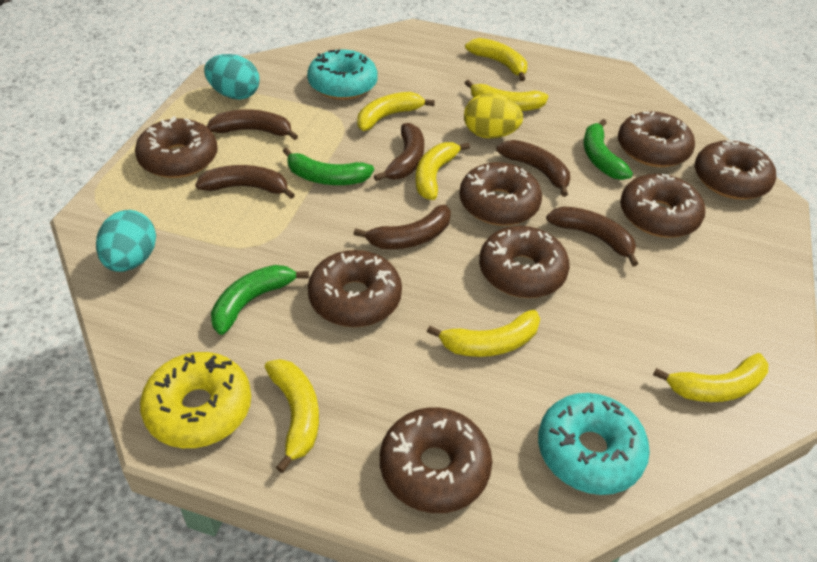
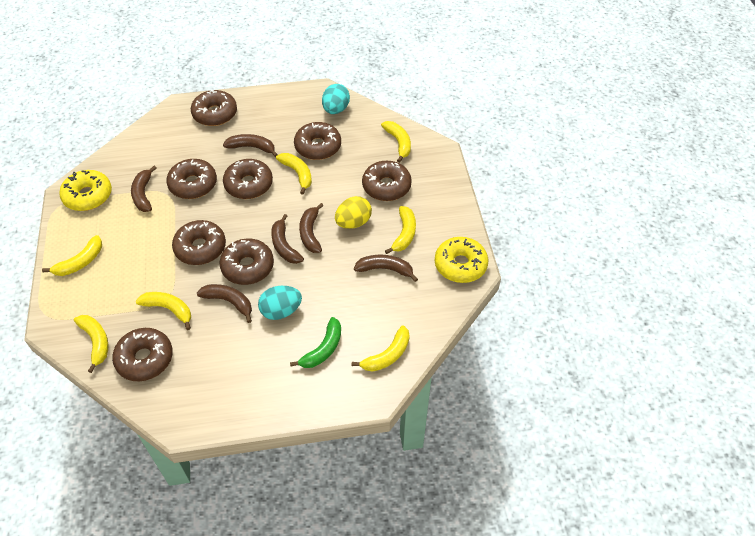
green banana: 3 -> 1
turquoise donut: 2 -> 0
yellow donut: 1 -> 2

